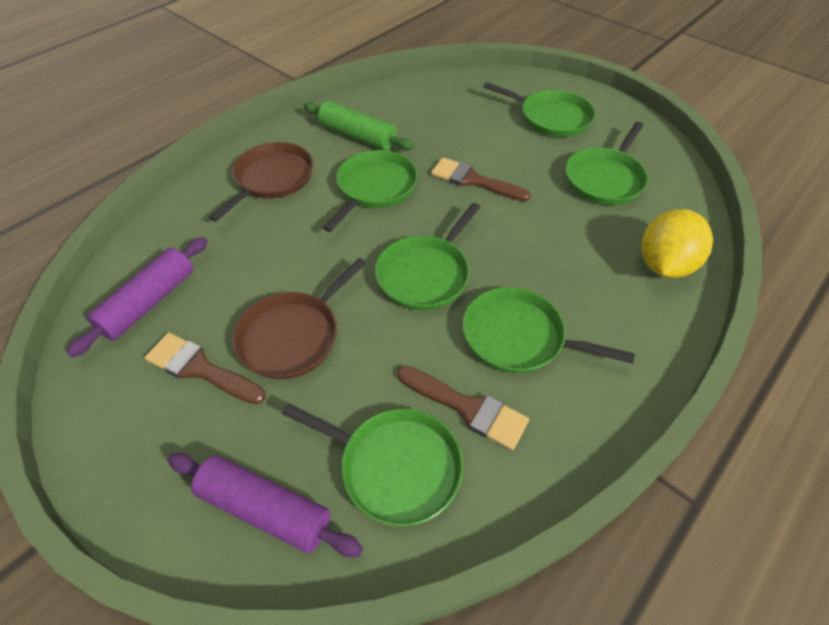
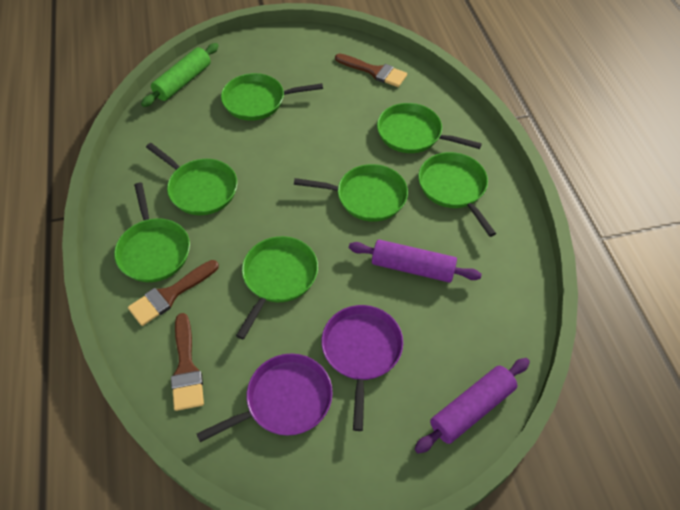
brown pan: 2 -> 0
green pan: 6 -> 7
purple pan: 0 -> 2
yellow lemon: 1 -> 0

